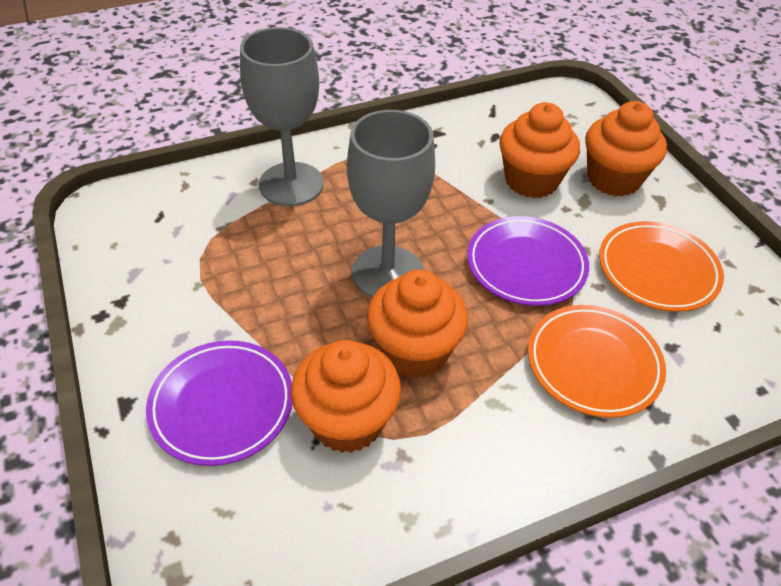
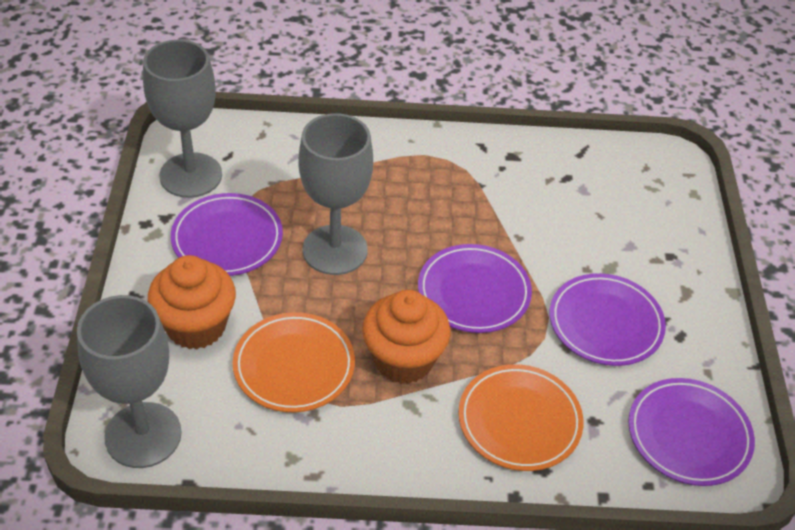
grey goblet: 2 -> 3
orange cupcake: 4 -> 2
purple plate: 2 -> 4

